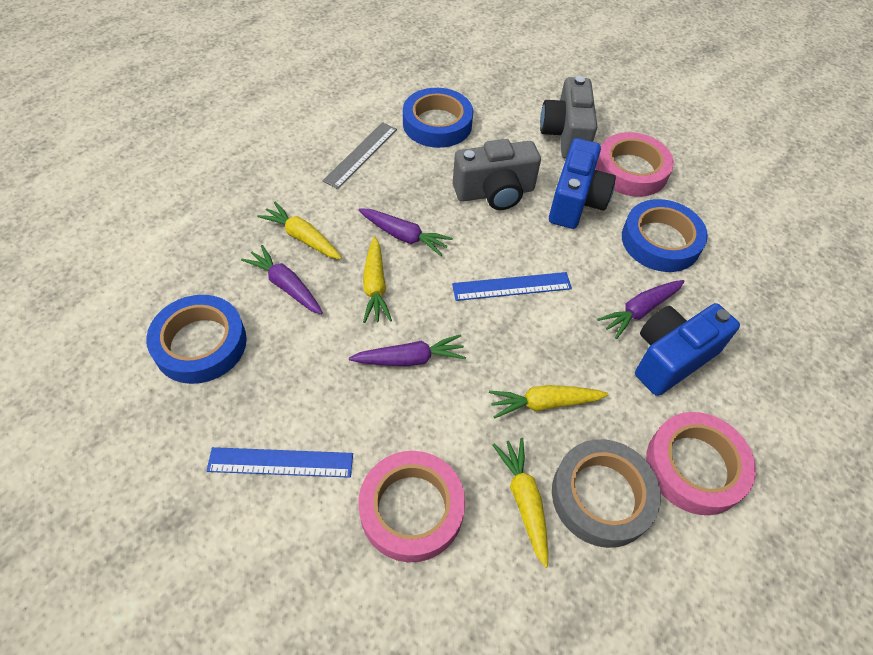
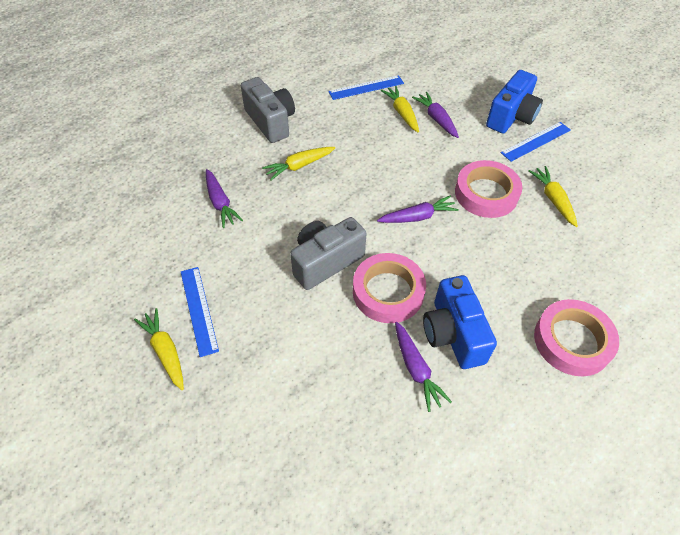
blue ruler: 2 -> 3
blue tape: 3 -> 0
grey ruler: 1 -> 0
grey tape: 1 -> 0

